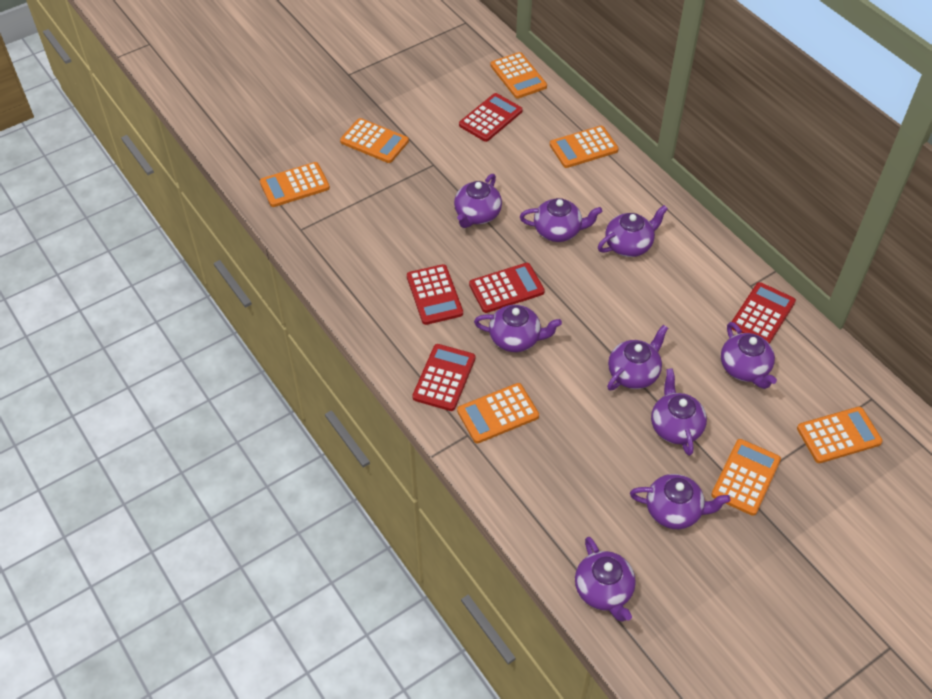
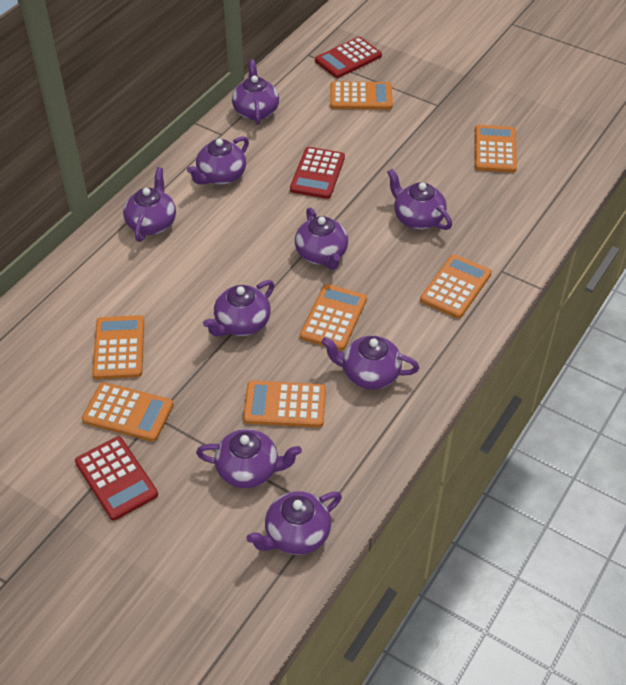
red calculator: 5 -> 3

